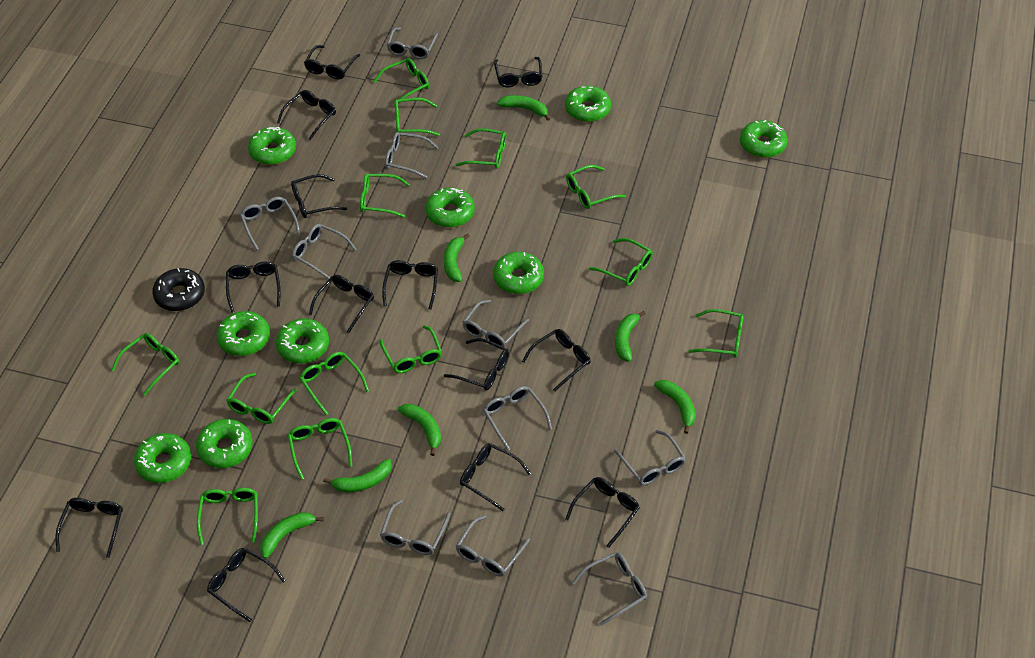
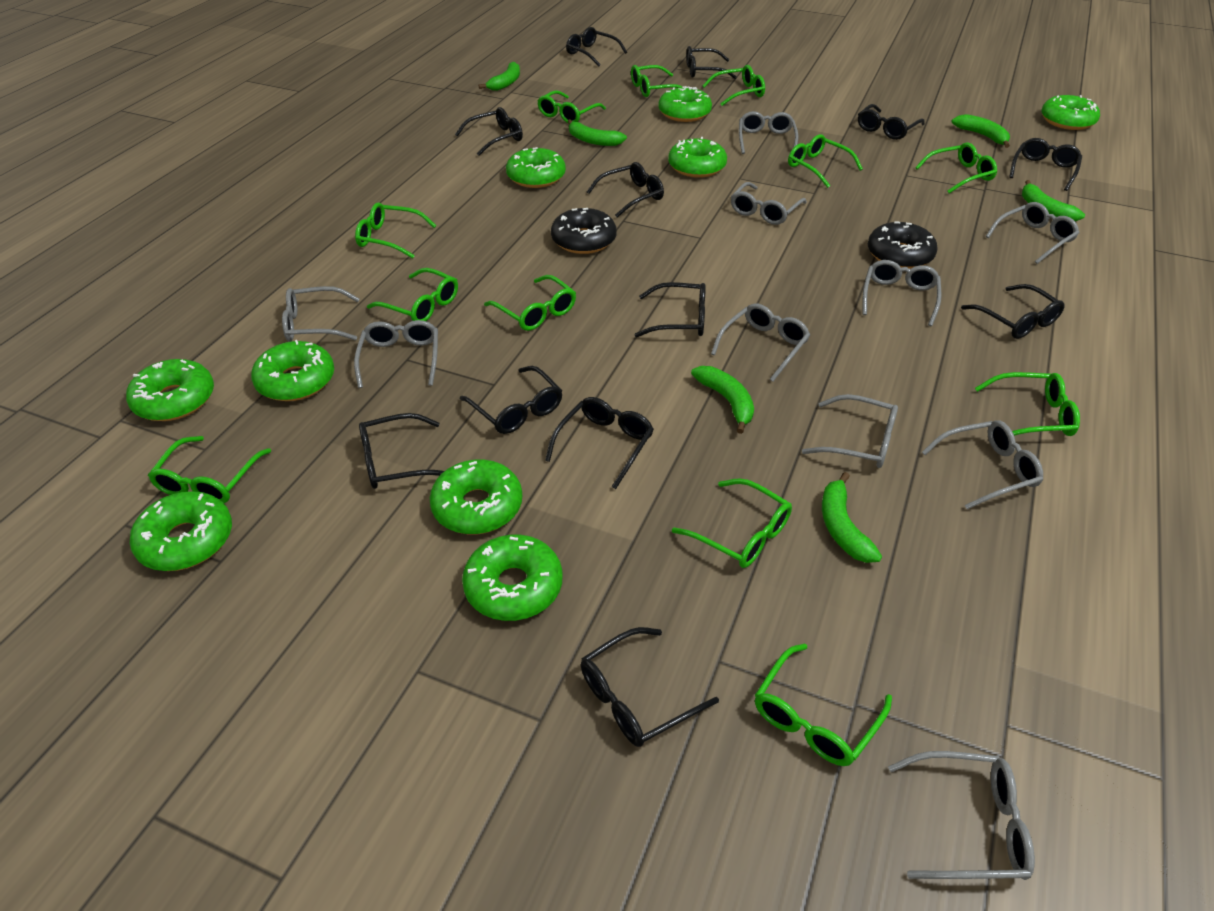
black donut: 1 -> 2
black glasses: 13 -> 12
green banana: 7 -> 6
green glasses: 13 -> 12

